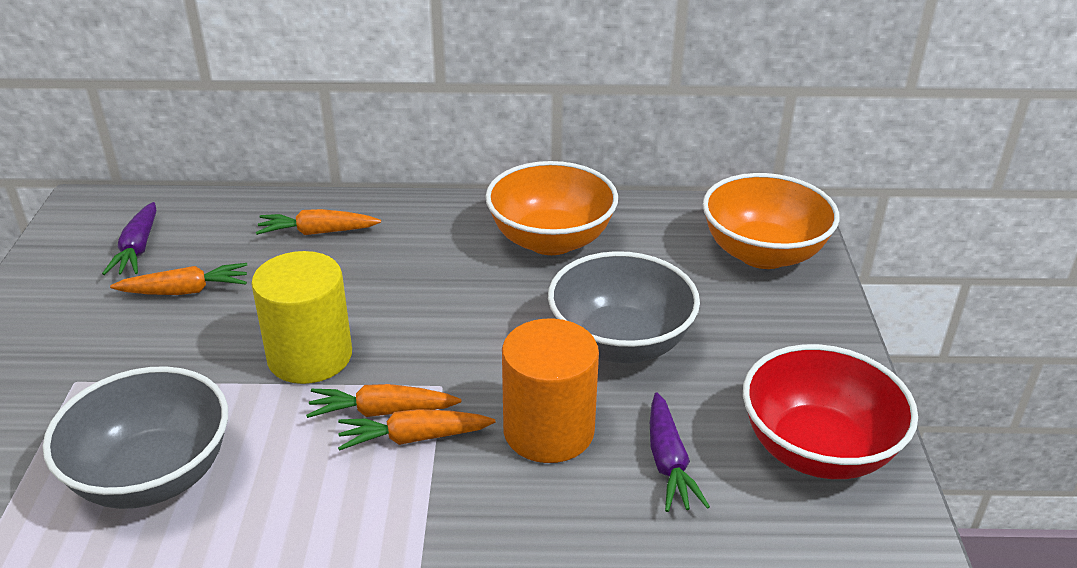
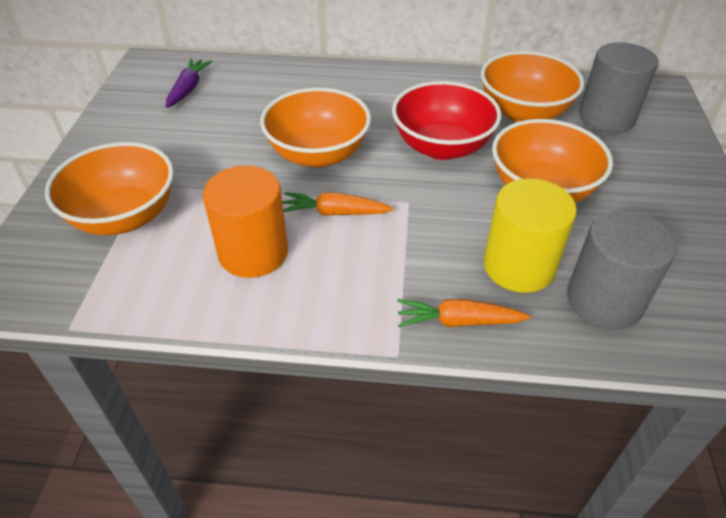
grey bowl: 2 -> 0
grey cylinder: 0 -> 2
orange bowl: 2 -> 4
orange carrot: 4 -> 2
purple carrot: 2 -> 1

